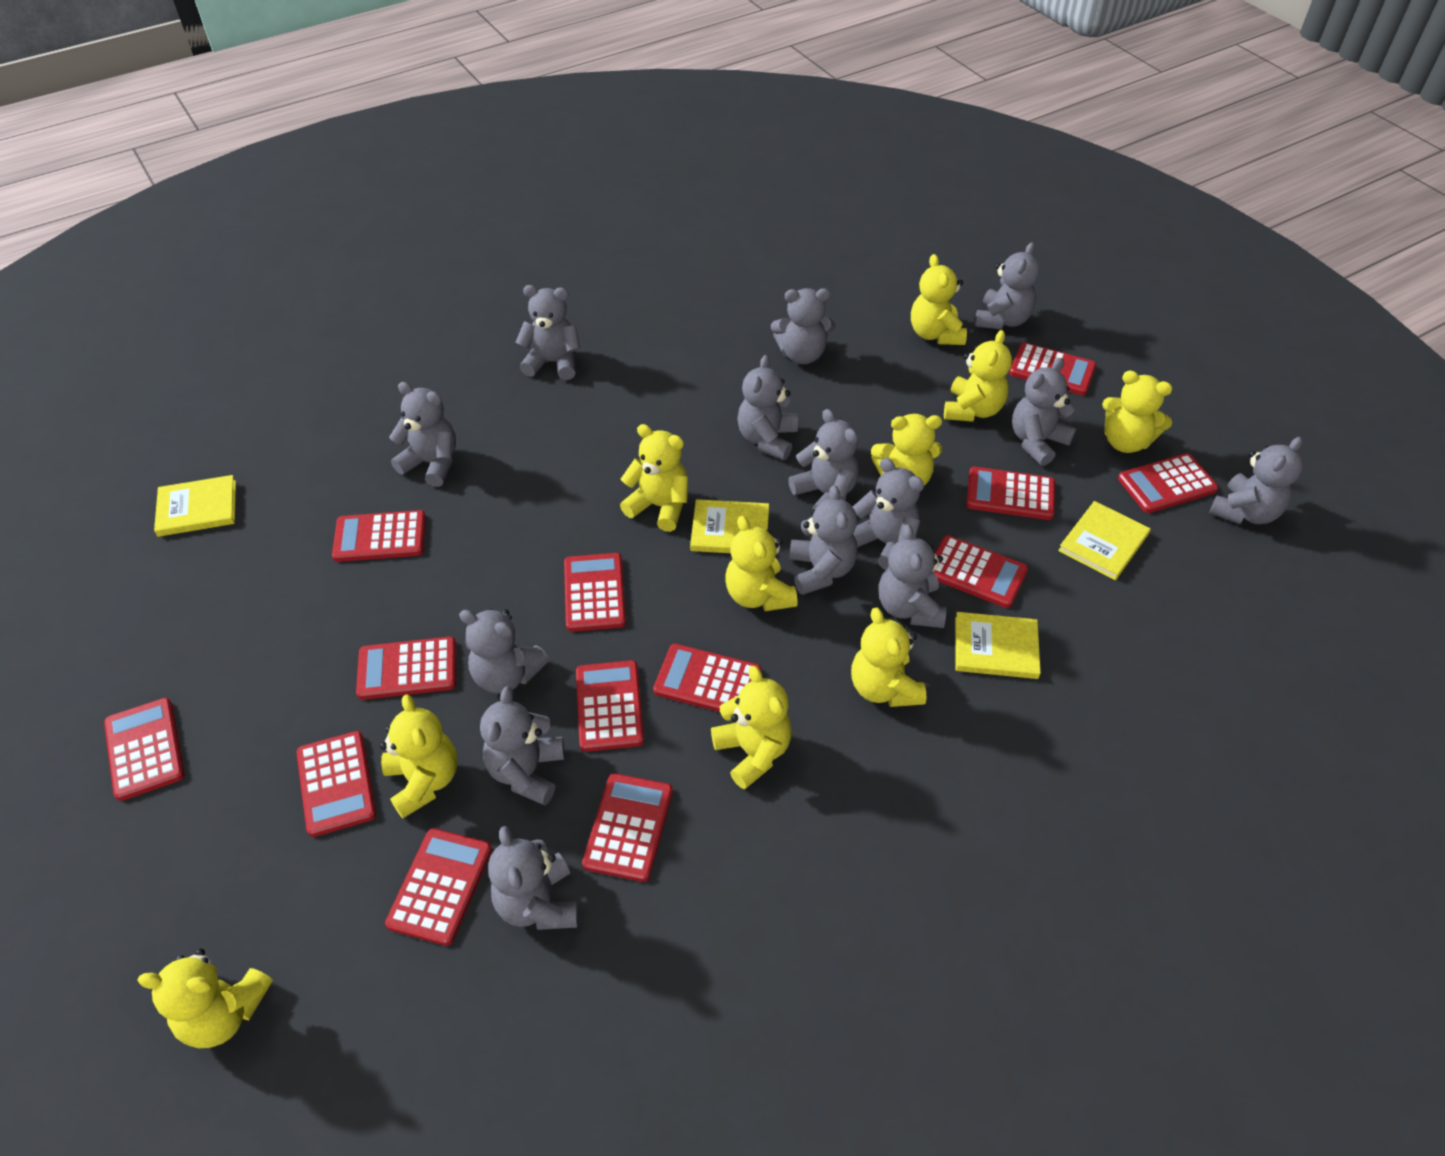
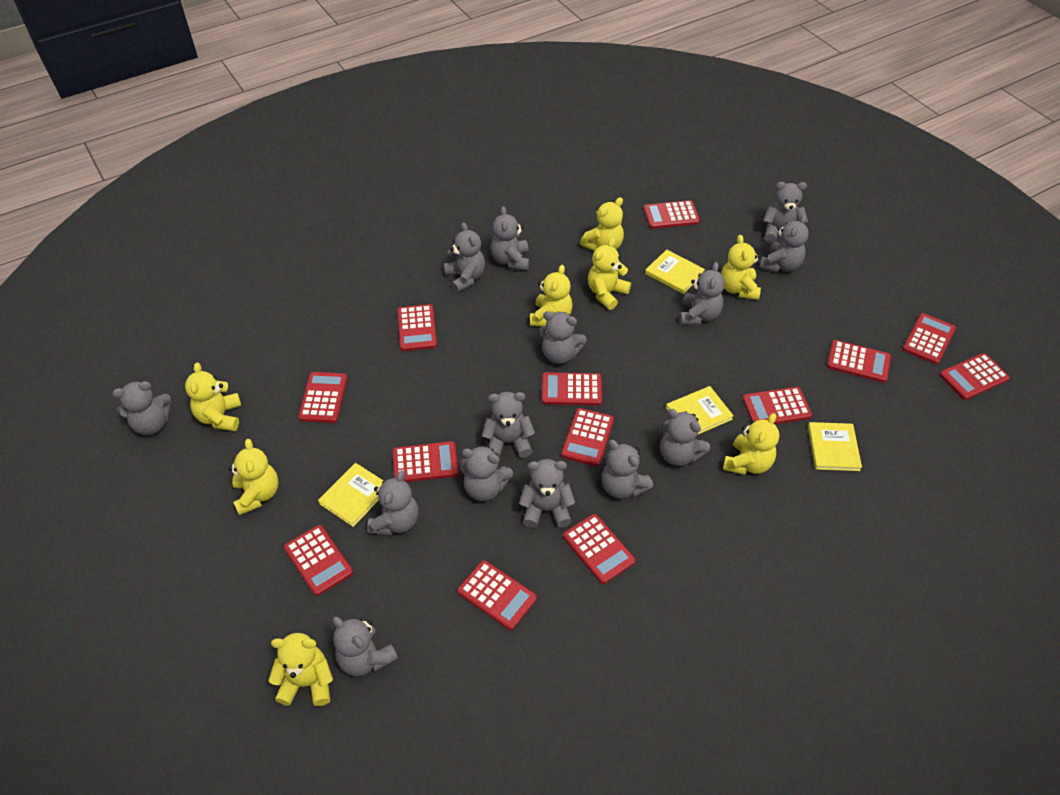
yellow teddy bear: 10 -> 8

